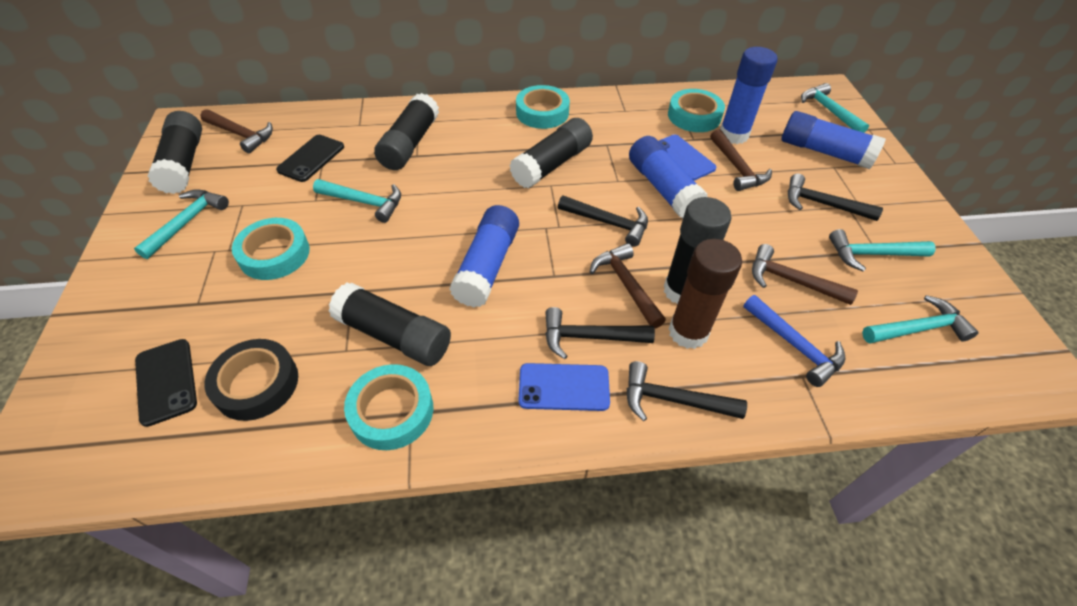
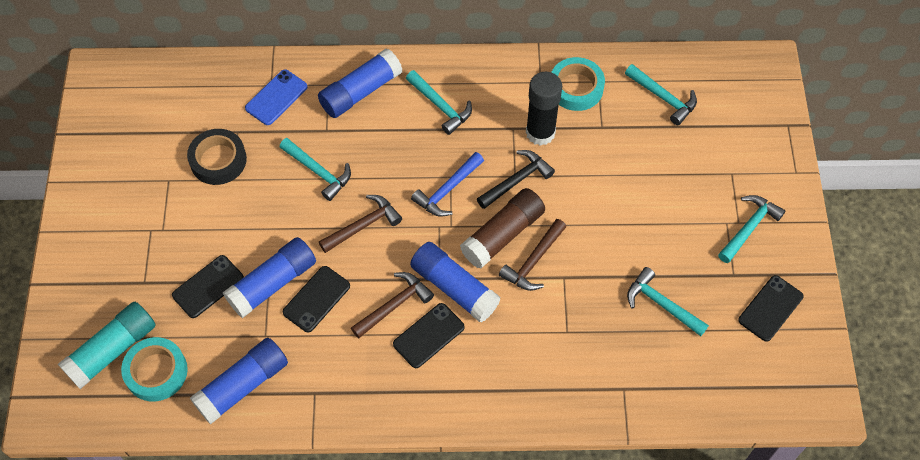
black glue stick: 5 -> 1
black hammer: 4 -> 1
black phone: 2 -> 4
blue phone: 2 -> 1
brown hammer: 4 -> 3
turquoise glue stick: 0 -> 1
turquoise tape: 4 -> 2

